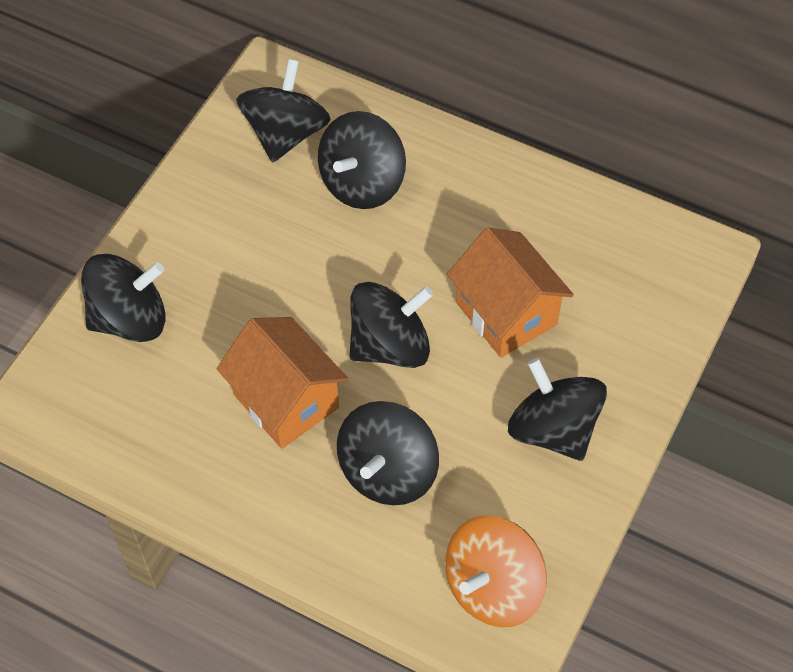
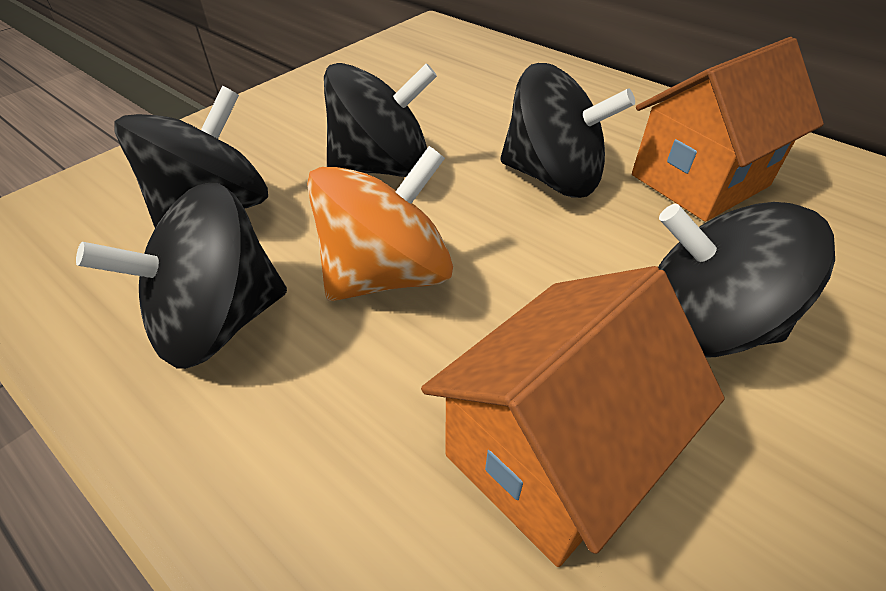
black spinning top: 6 -> 5

